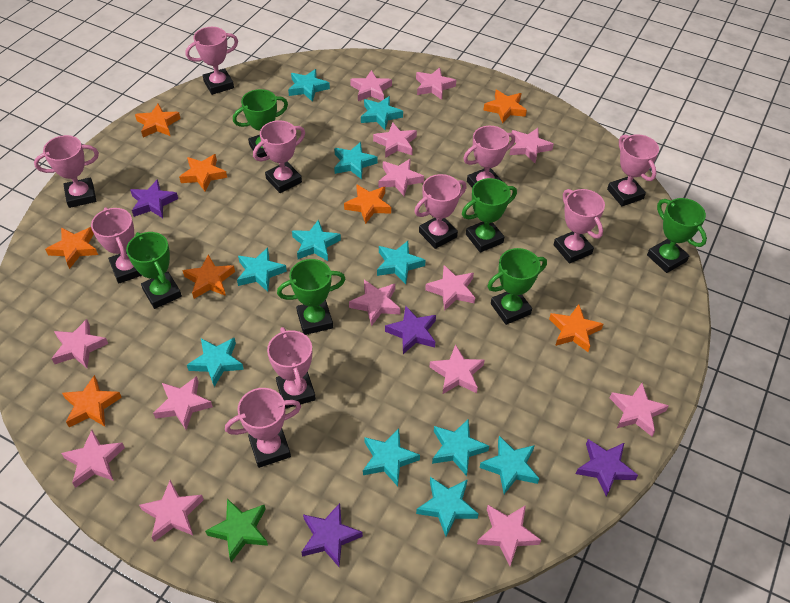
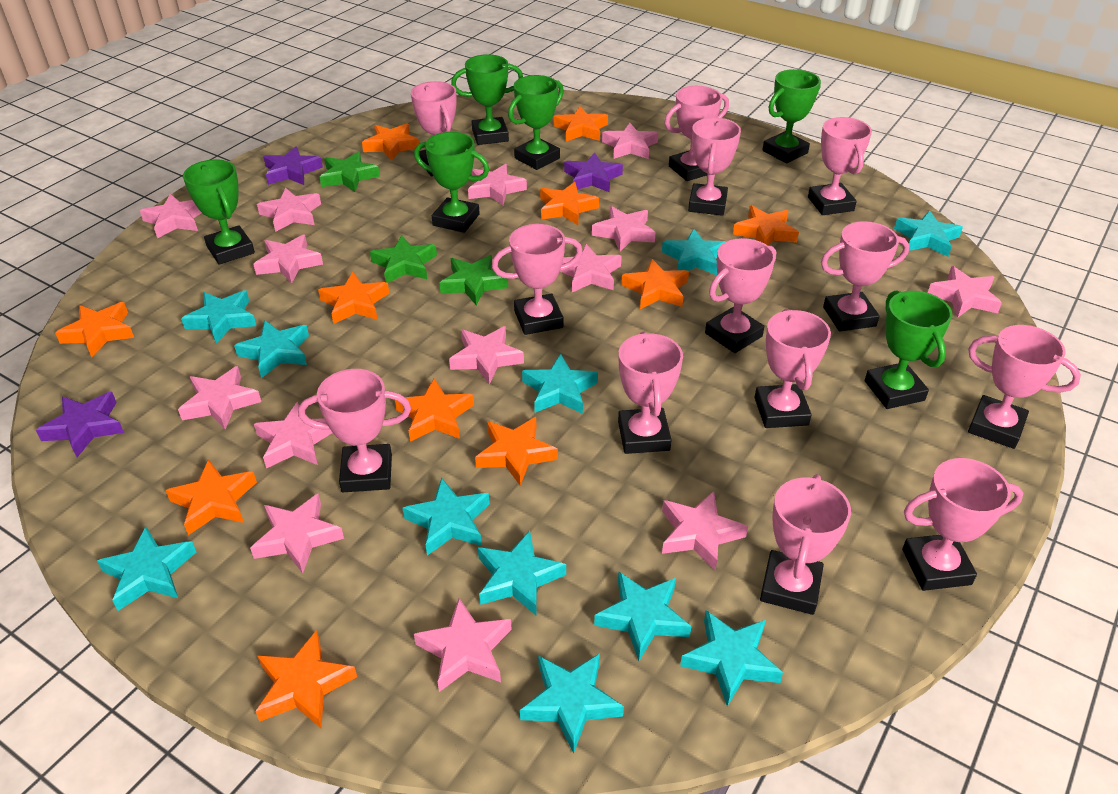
green star: 1 -> 3
orange star: 8 -> 11
pink trophy: 10 -> 13
purple star: 4 -> 3

